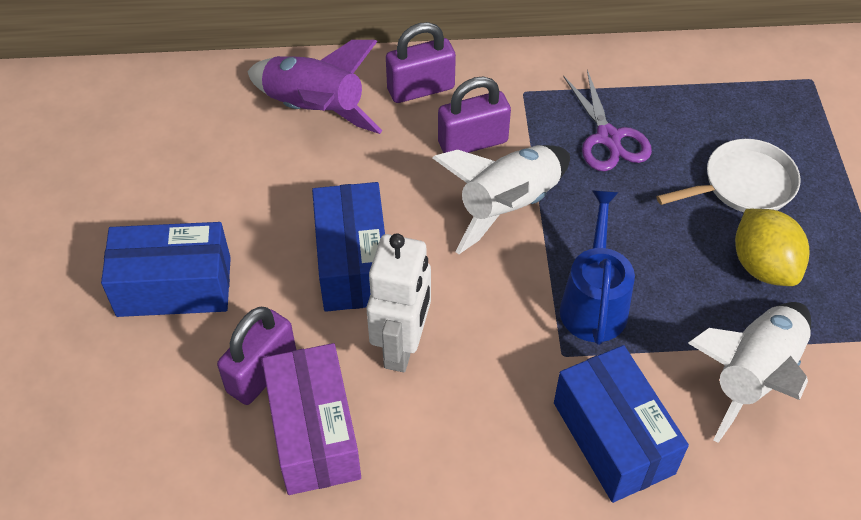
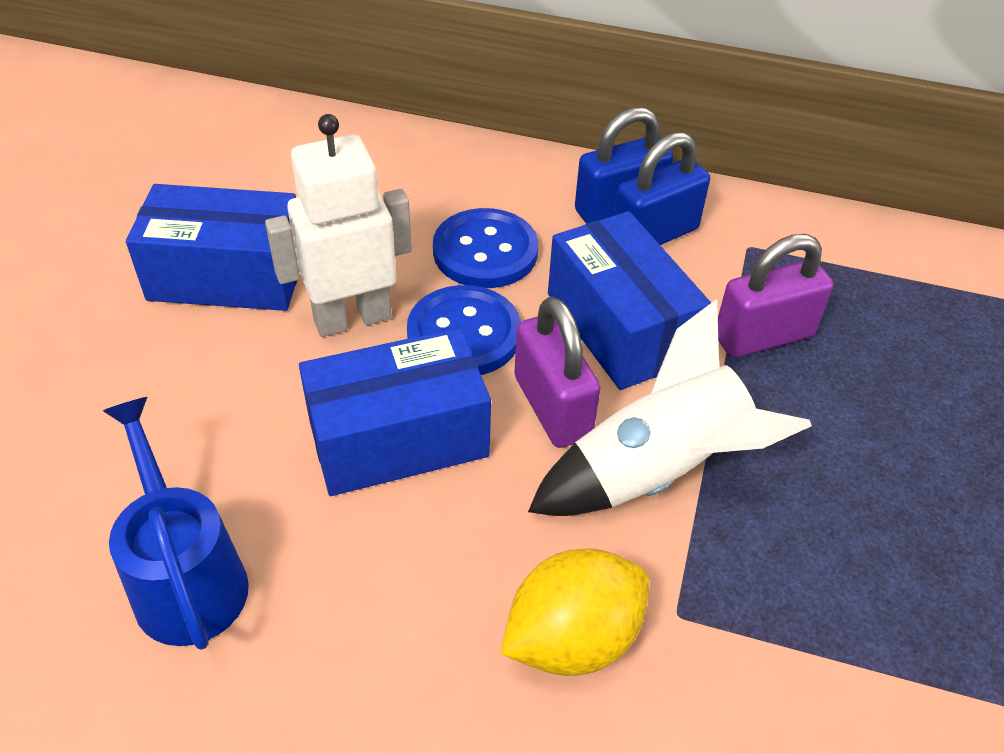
blue button: 0 -> 2
blue padlock: 0 -> 2
purple box: 1 -> 0
purple padlock: 3 -> 2
purple rocket: 1 -> 0
purple scissors: 1 -> 0
white pan: 1 -> 0
white rocket: 2 -> 1

